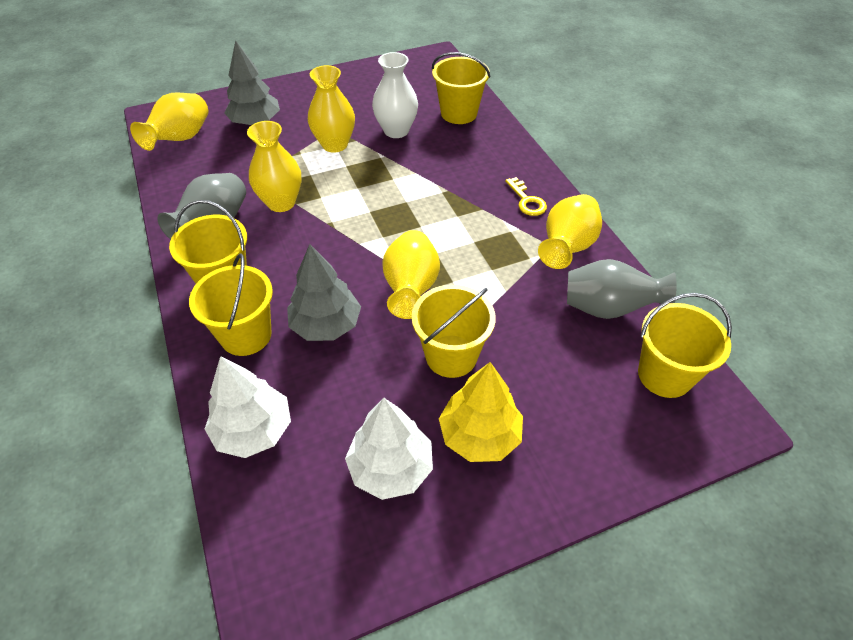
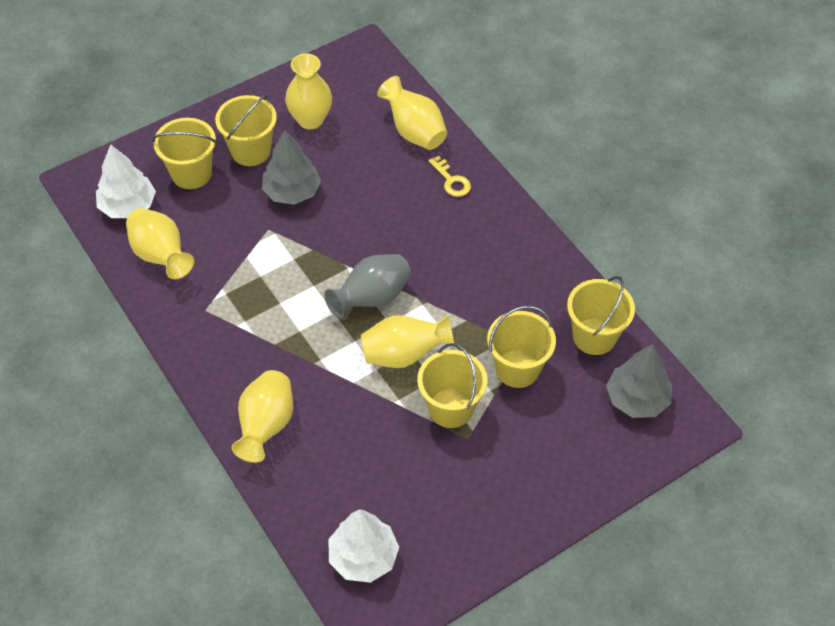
grey vase: 2 -> 1
white vase: 1 -> 0
yellow tree: 1 -> 0

